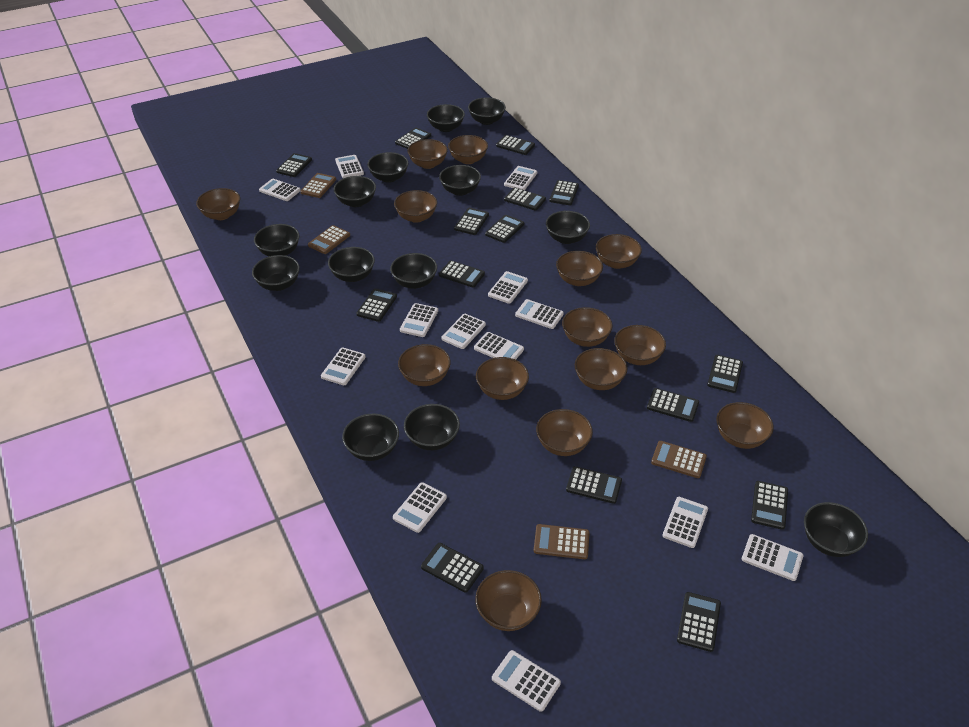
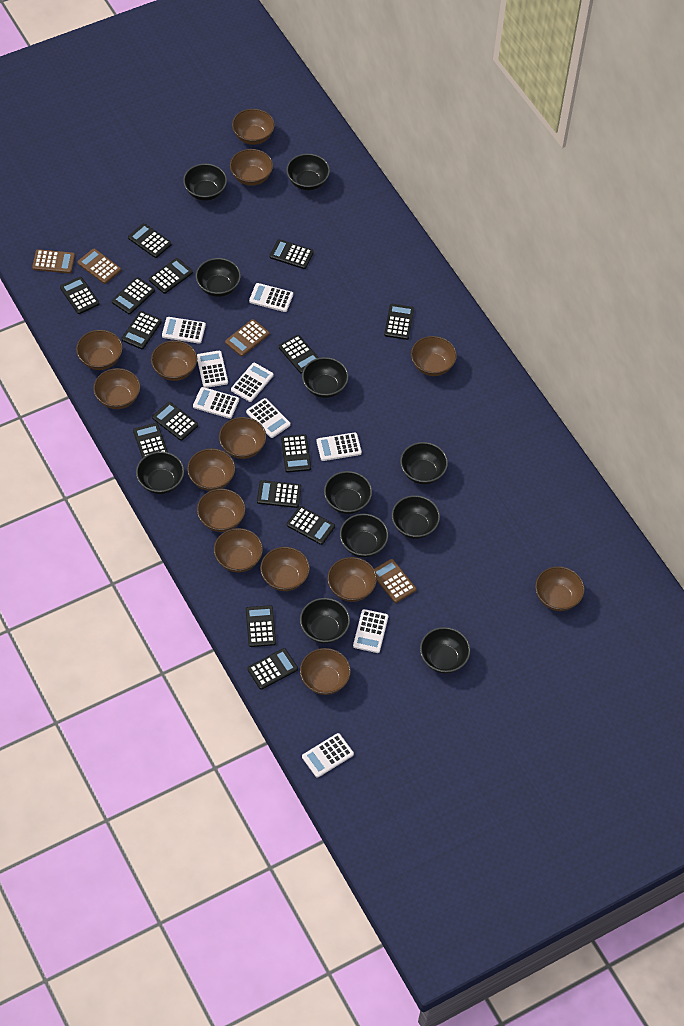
black bowl: 13 -> 11
white calculator: 13 -> 9

